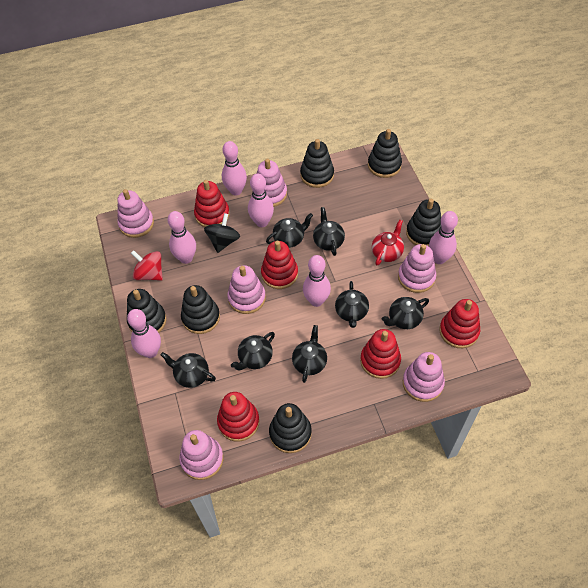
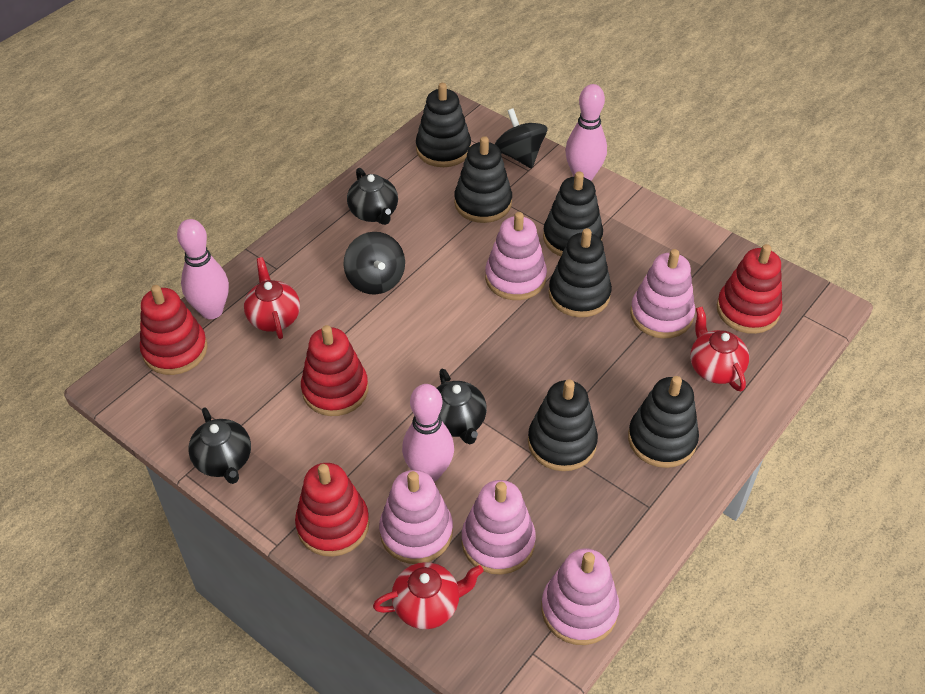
black spinning top: 1 -> 2
black teapot: 7 -> 3
pink bowling pin: 6 -> 3
pink stacking toy: 6 -> 5
red spinning top: 1 -> 0
red stacking toy: 5 -> 4
red teapot: 1 -> 3

